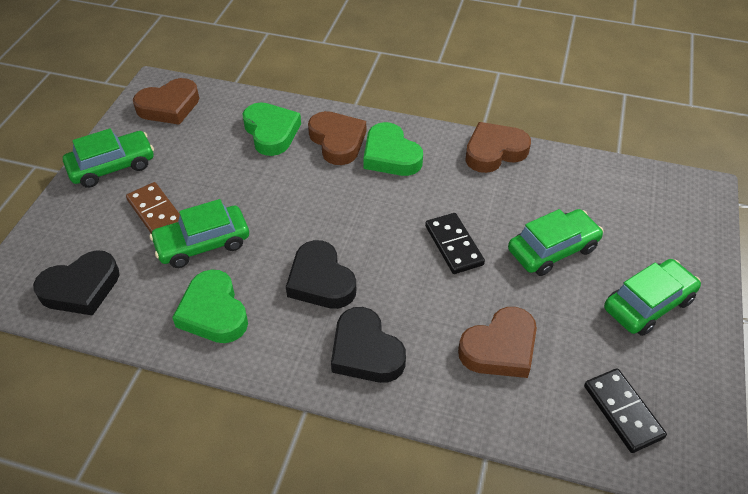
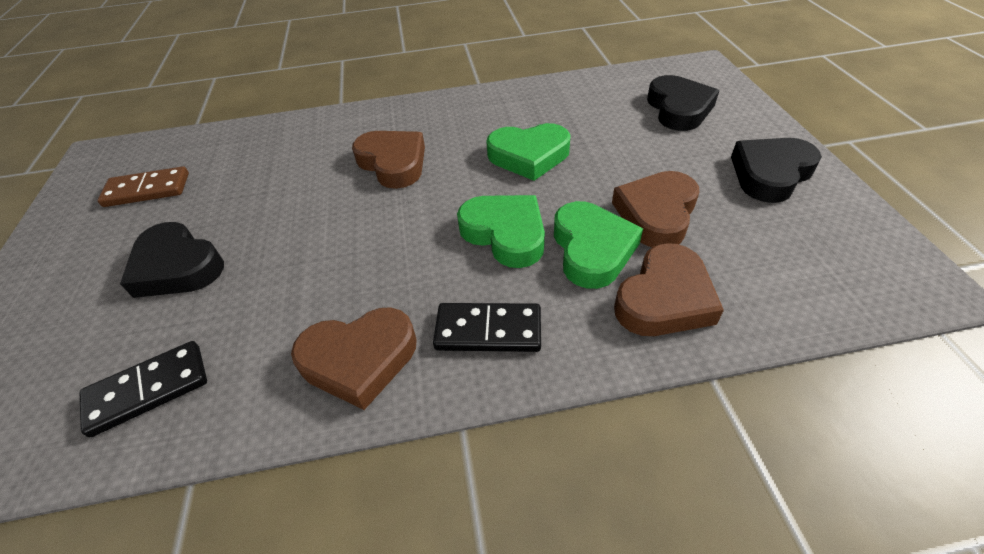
green car: 4 -> 0

